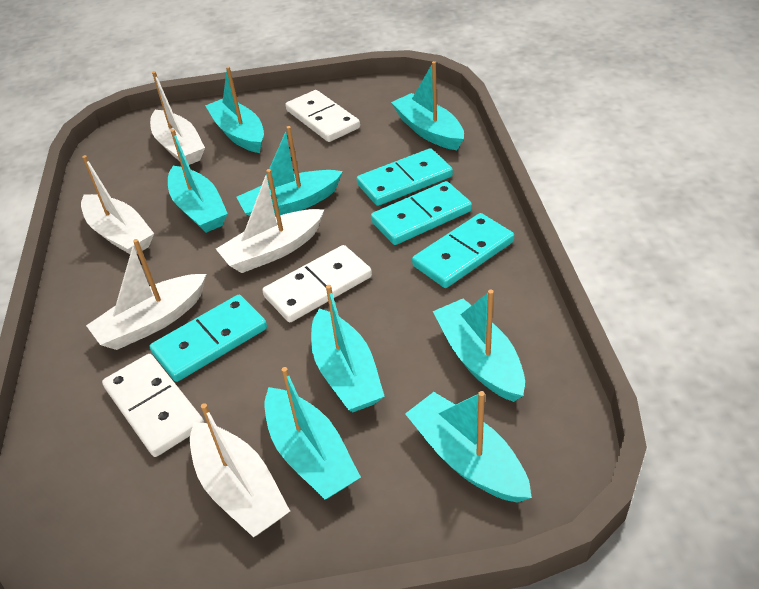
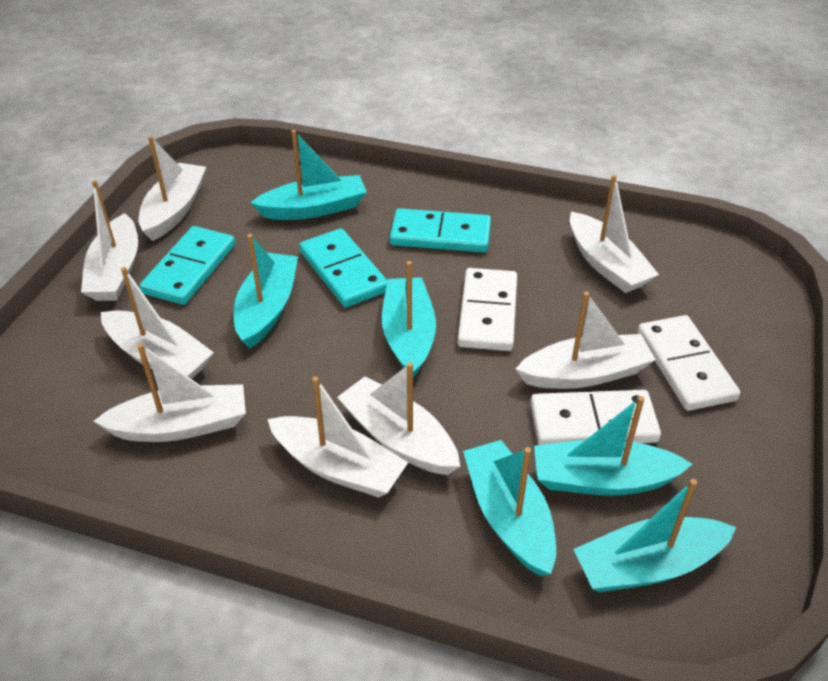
turquoise boat: 8 -> 6
turquoise domino: 4 -> 3
white boat: 5 -> 8

